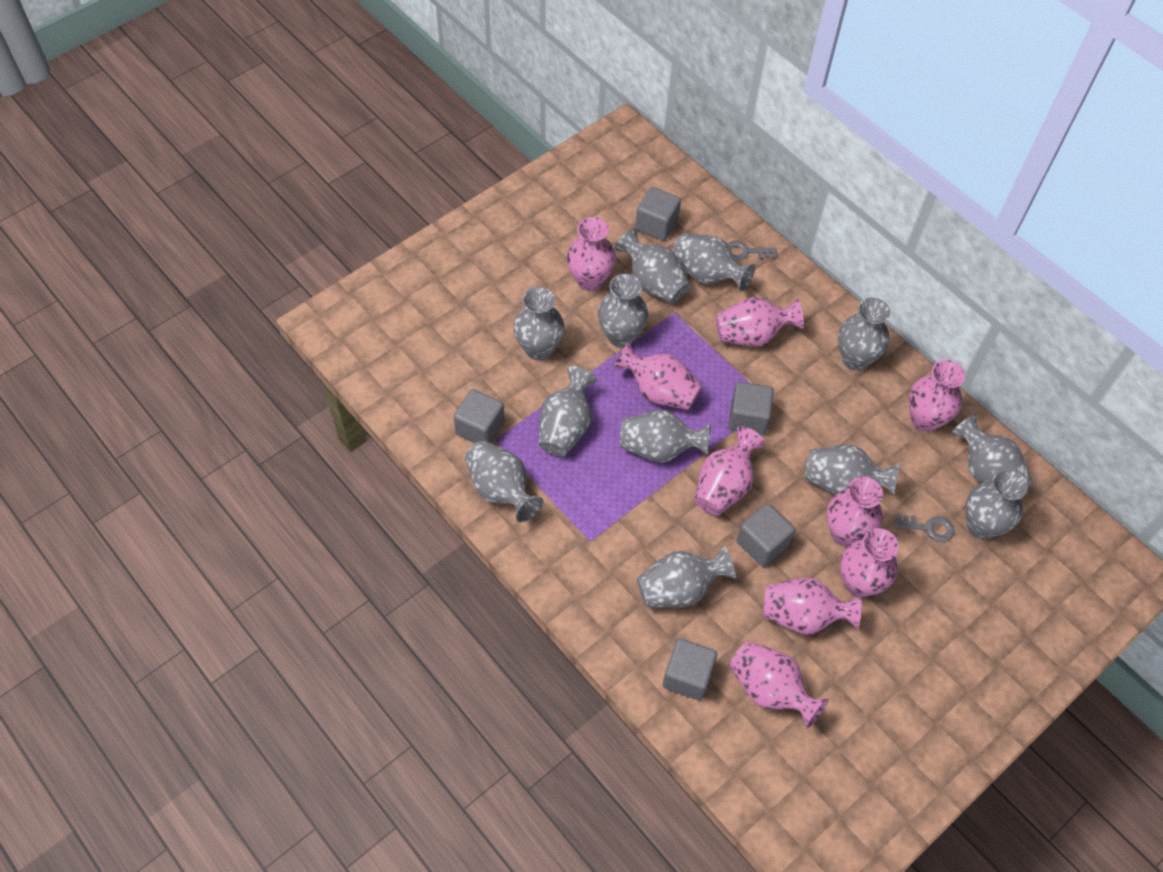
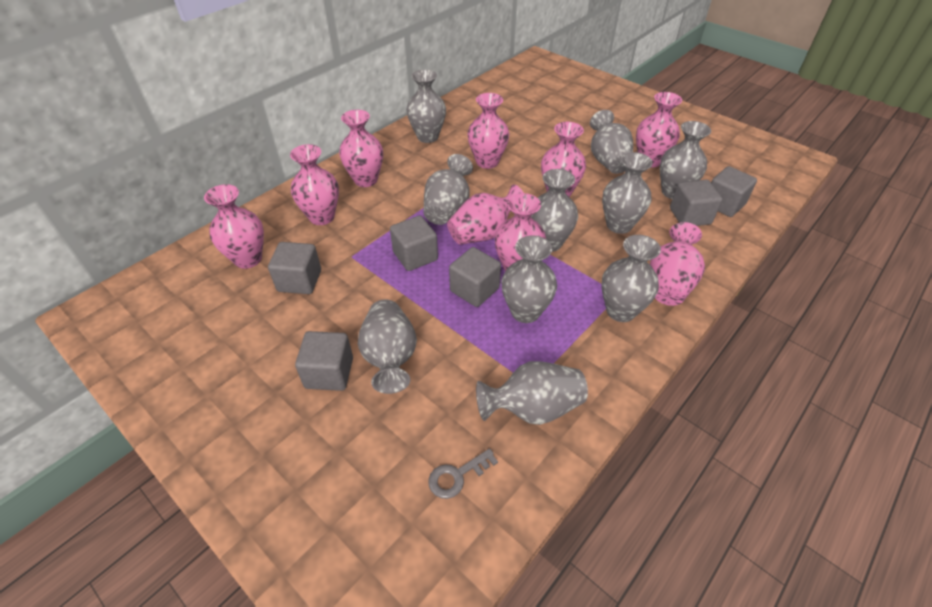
grey cube: 5 -> 6
grey key: 2 -> 1
grey vase: 12 -> 10

